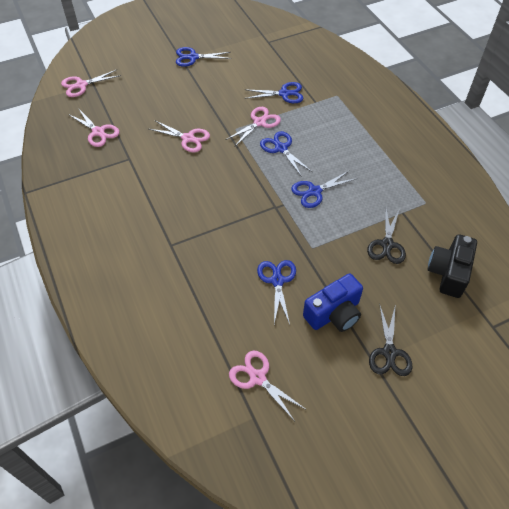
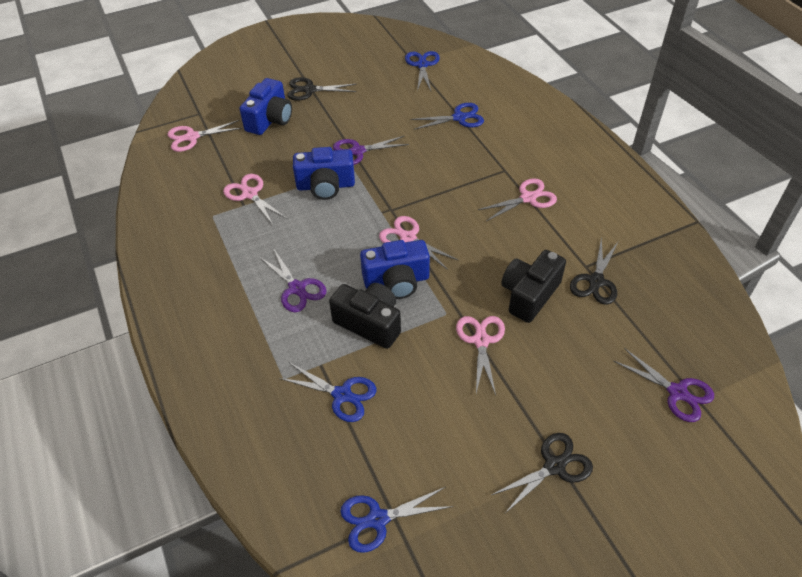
black camera: 1 -> 2
black scissors: 2 -> 3
blue camera: 1 -> 3
blue scissors: 5 -> 4
purple scissors: 0 -> 3

